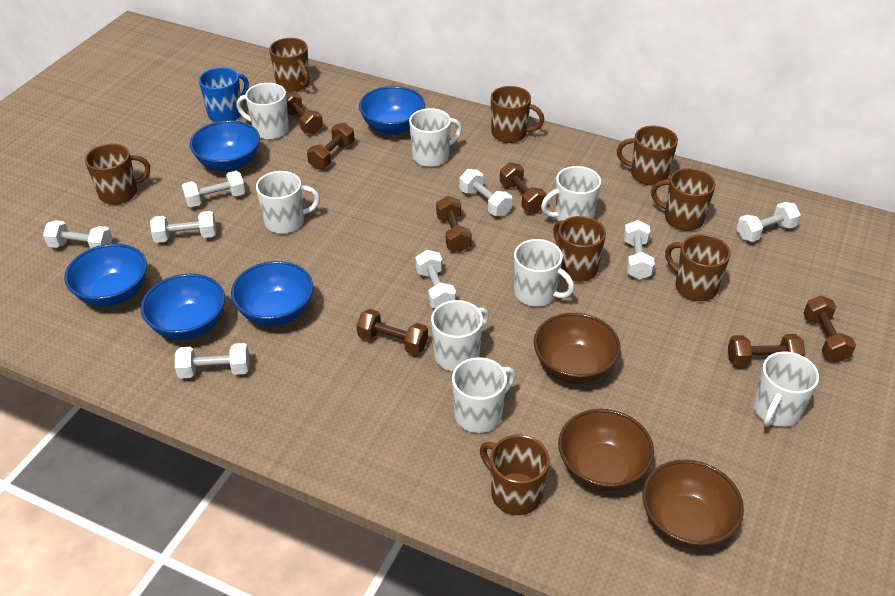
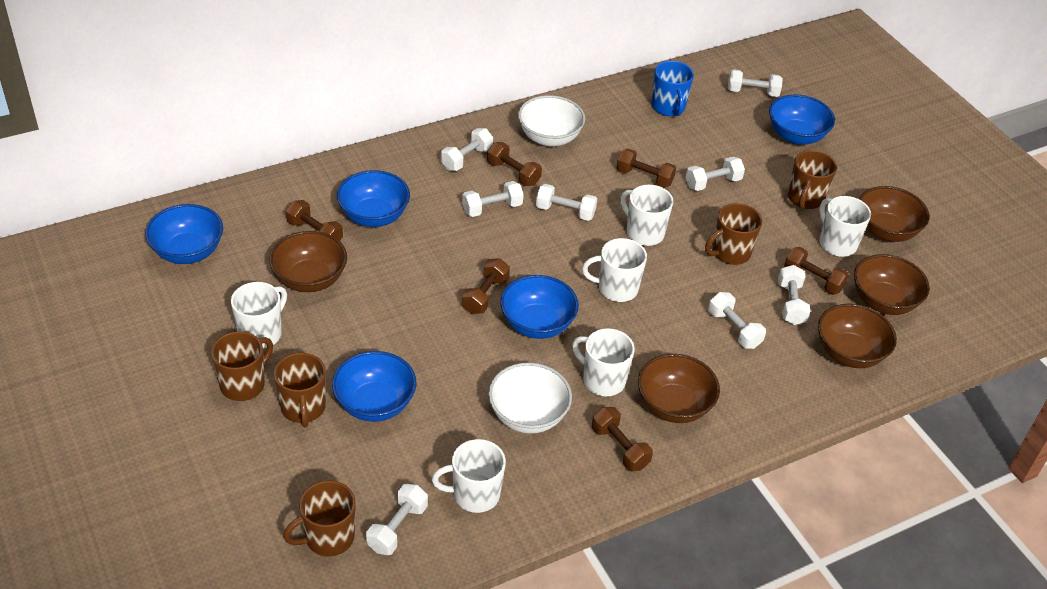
brown bowl: 3 -> 5
brown dumbbell: 7 -> 6
brown mug: 8 -> 5
white bowl: 0 -> 2
white mug: 8 -> 6

